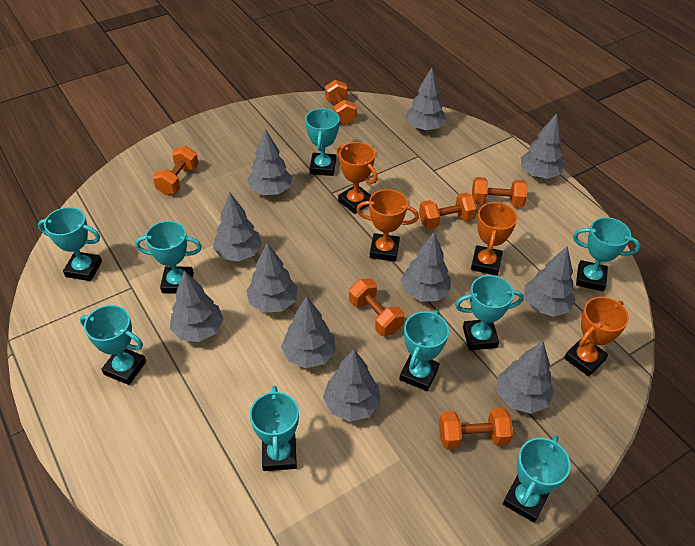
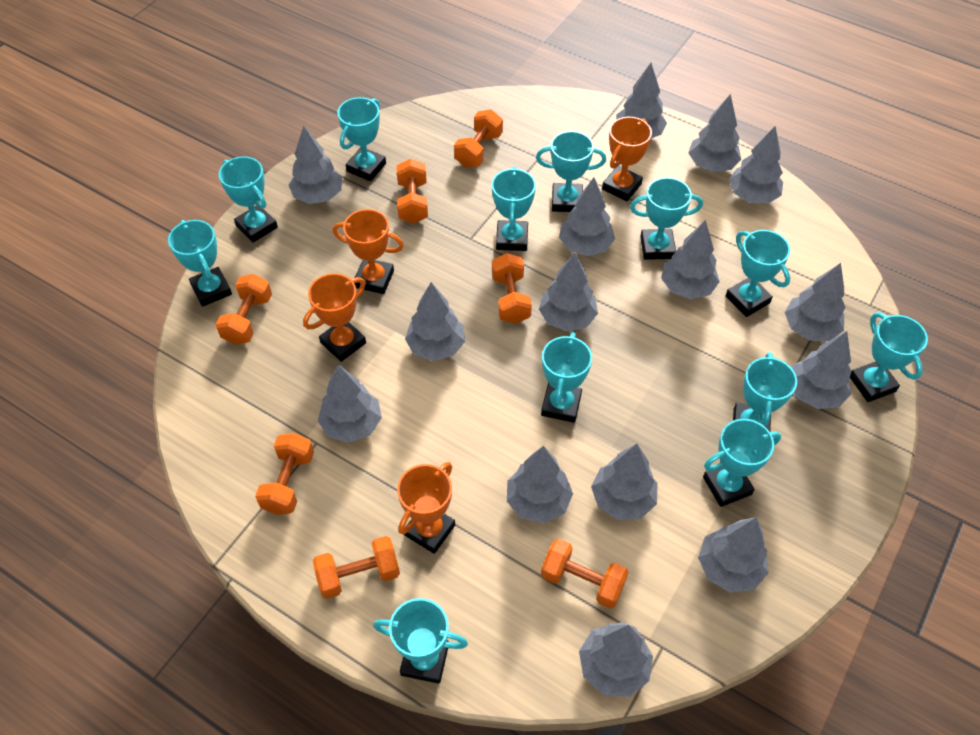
grey tree: 11 -> 15
orange dumbbell: 6 -> 7
turquoise trophy: 9 -> 12

